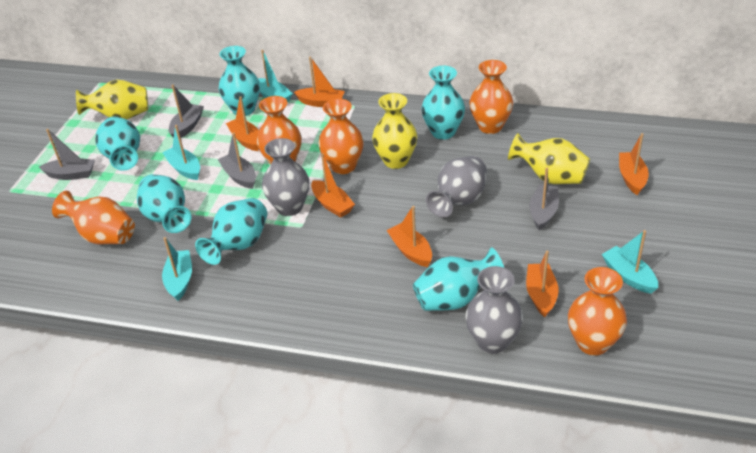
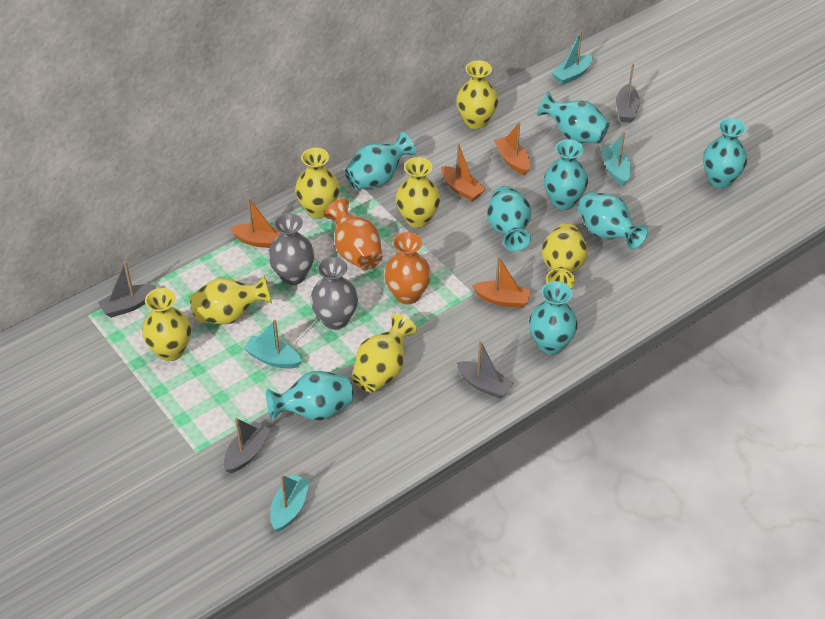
grey vase: 3 -> 2
orange boat: 6 -> 4
orange vase: 5 -> 2
turquoise vase: 6 -> 8
yellow vase: 3 -> 7

